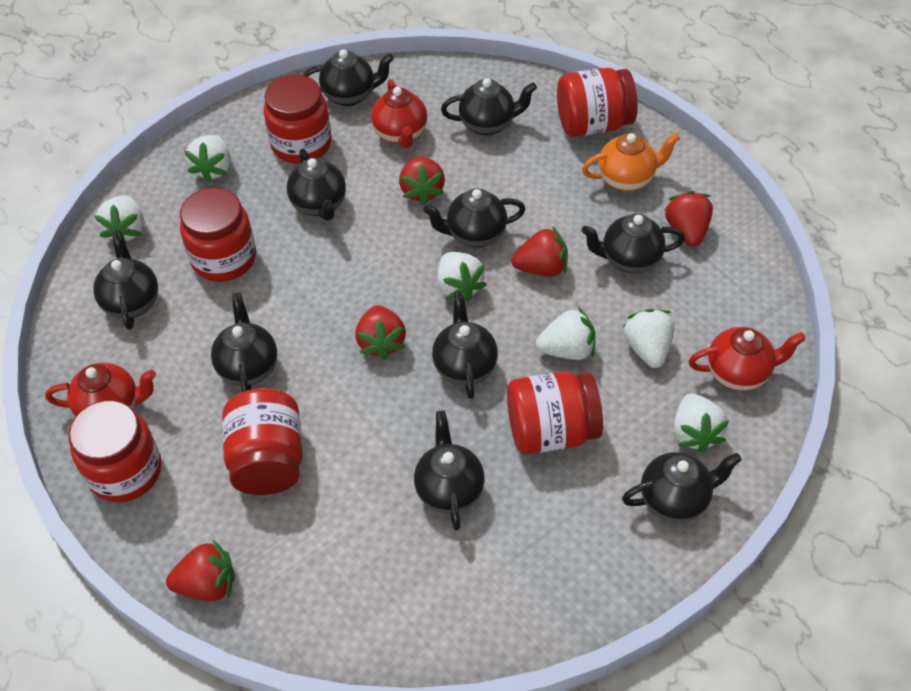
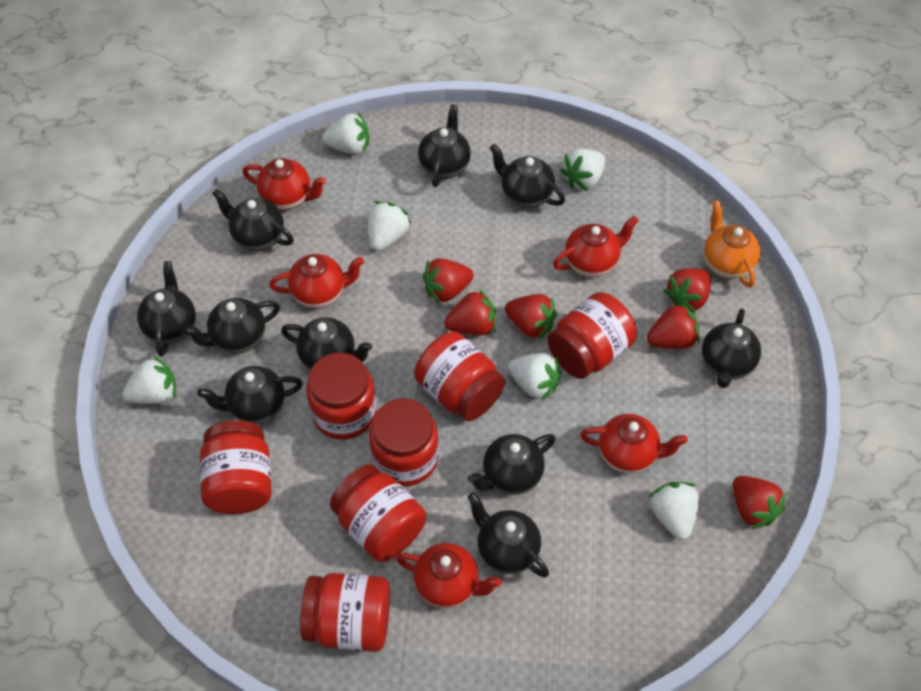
red jar: 6 -> 7
red strawberry: 5 -> 6
red teapot: 3 -> 5

